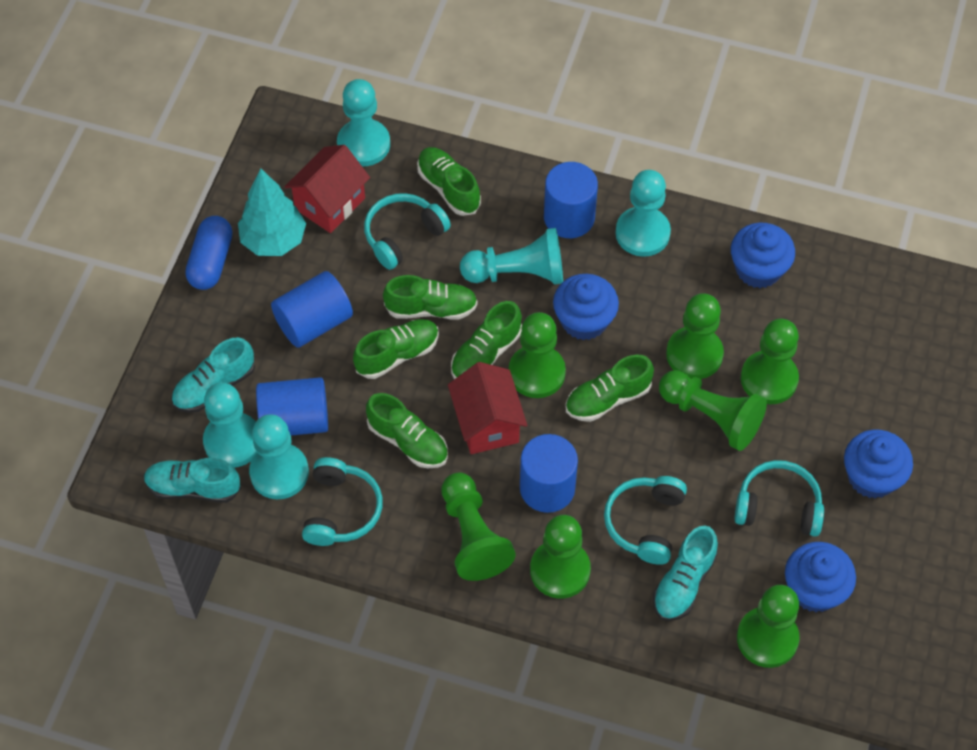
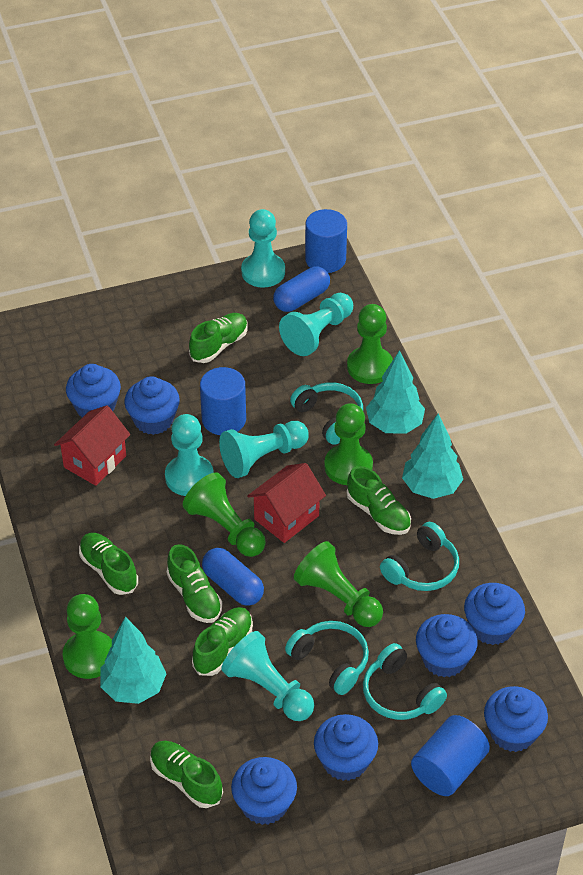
blue capsule: 1 -> 2
blue cupcake: 4 -> 7
blue cylinder: 4 -> 3
green pawn: 7 -> 5
turquoise shoe: 3 -> 0
turquoise tree: 1 -> 3

